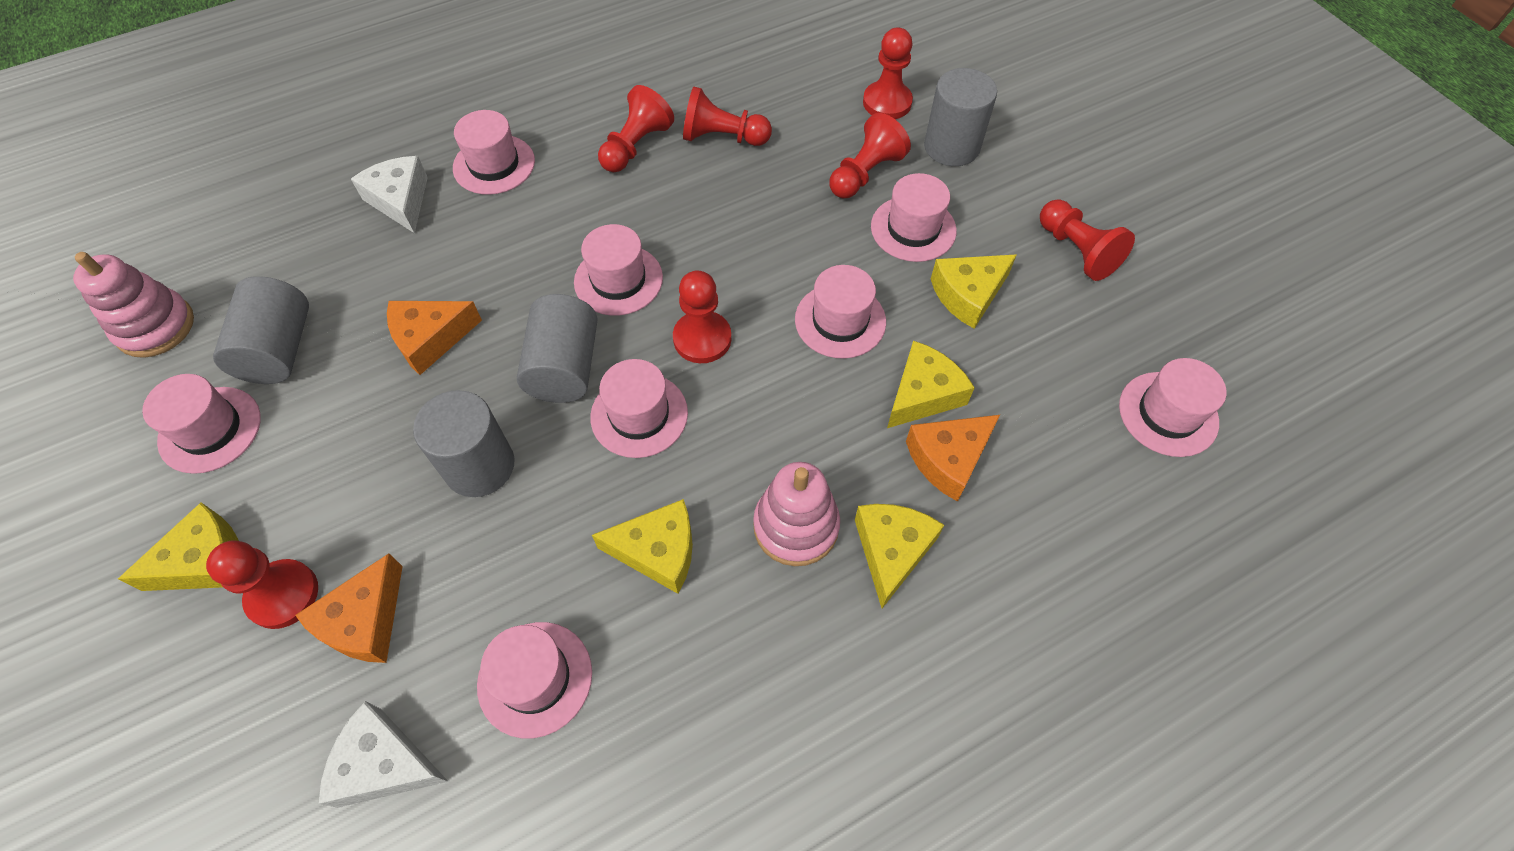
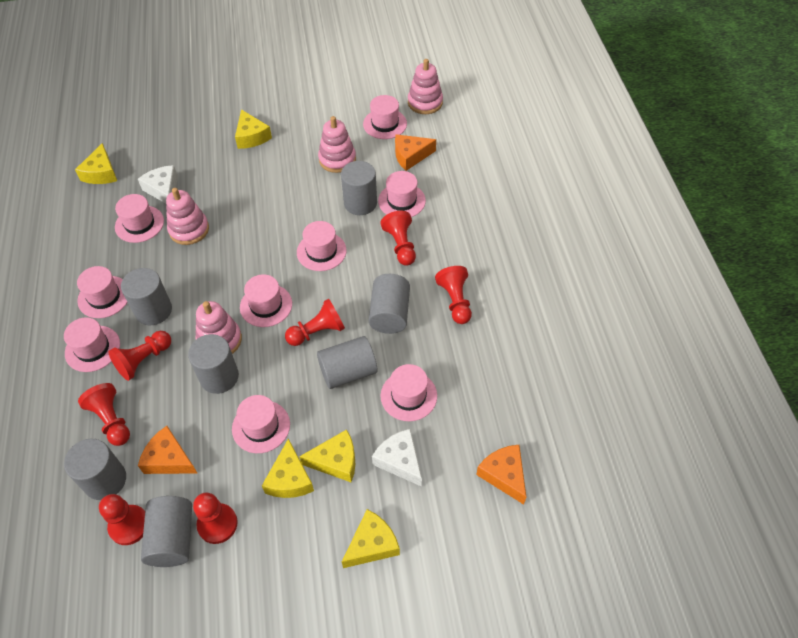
grey cylinder: 4 -> 7
pink hat: 8 -> 9
pink stacking toy: 2 -> 4

